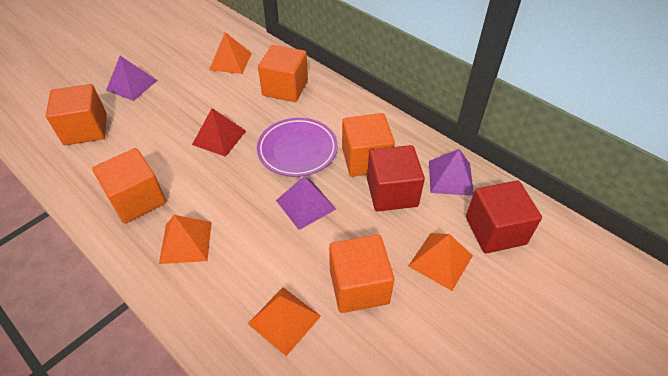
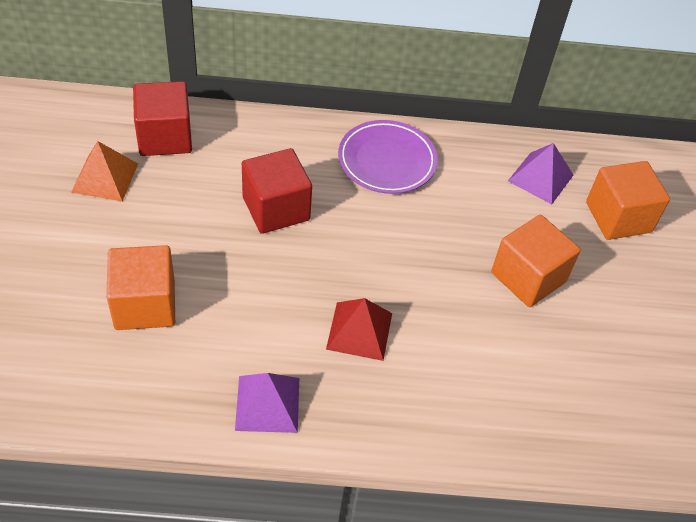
orange cube: 5 -> 3
orange pyramid: 4 -> 1
purple pyramid: 3 -> 2

